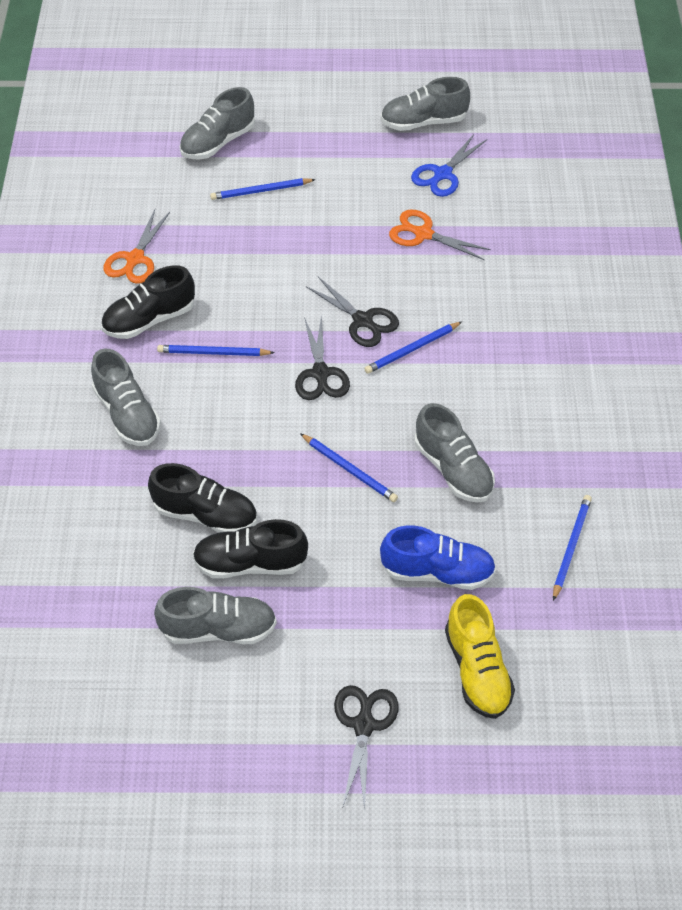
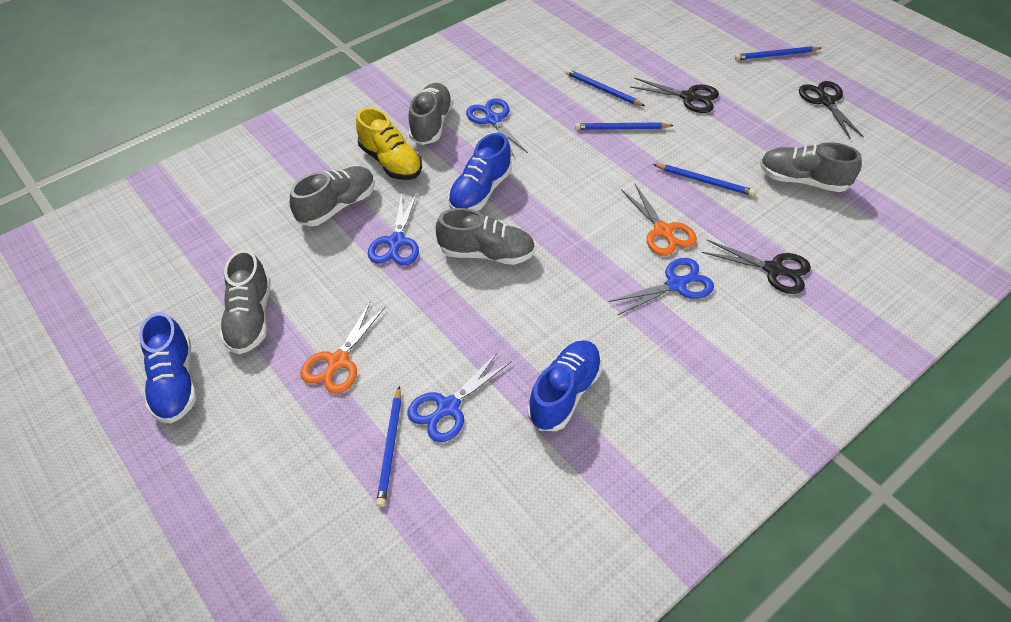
black shoe: 3 -> 0
blue scissors: 1 -> 4
blue shoe: 1 -> 3

